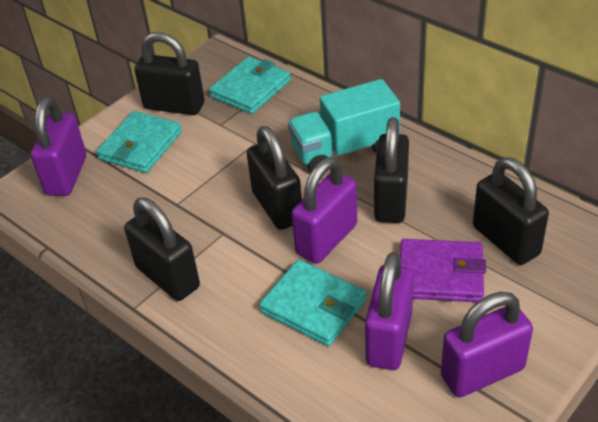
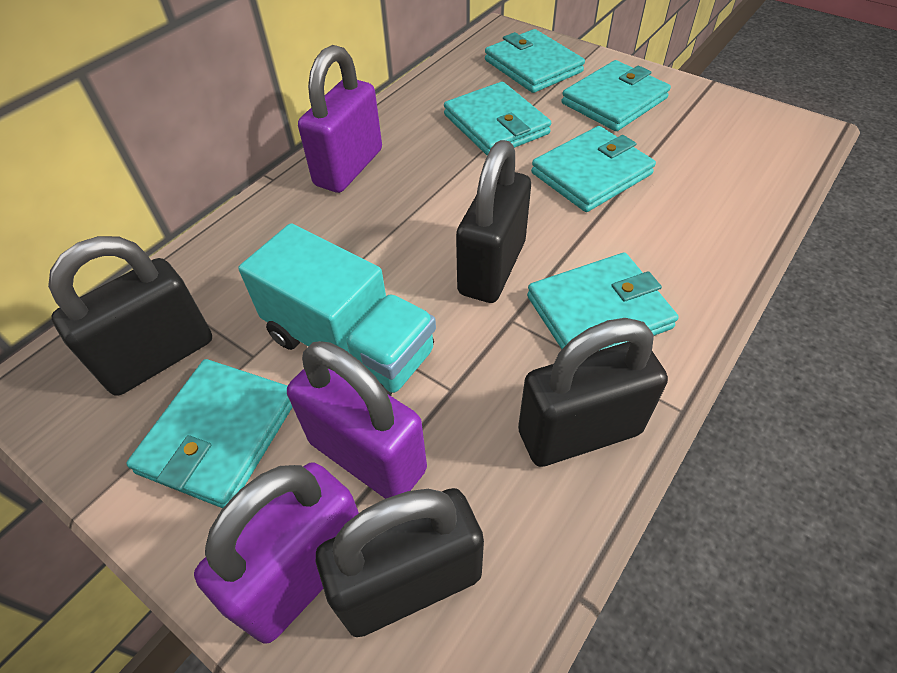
black padlock: 5 -> 4
purple padlock: 4 -> 3
purple wallet: 1 -> 0
turquoise wallet: 3 -> 6

